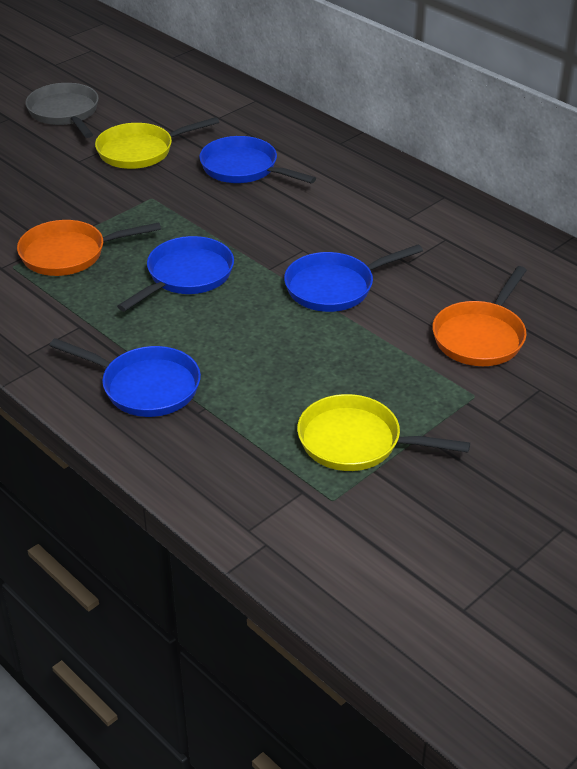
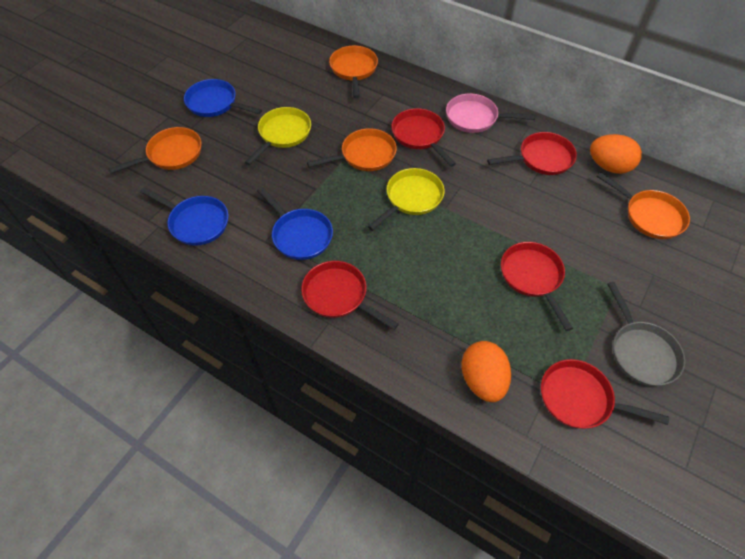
blue pan: 4 -> 3
orange egg: 0 -> 2
orange pan: 2 -> 4
pink pan: 0 -> 1
red pan: 0 -> 5

